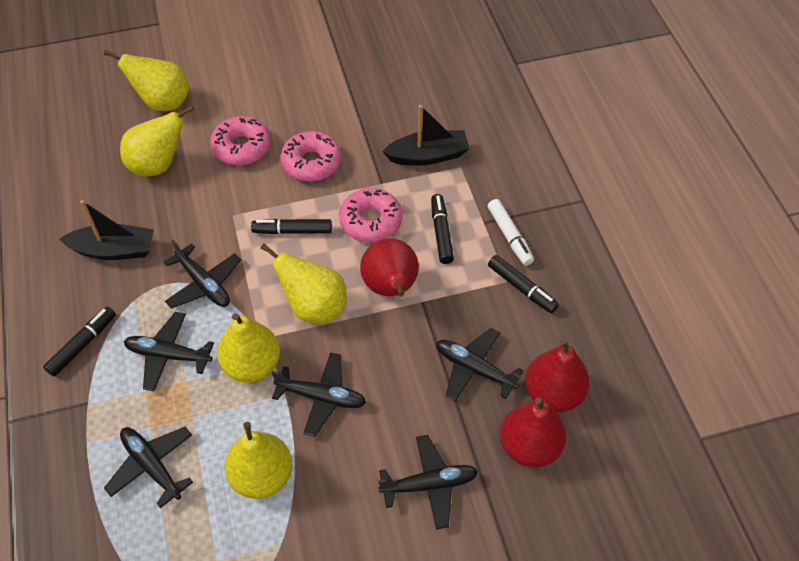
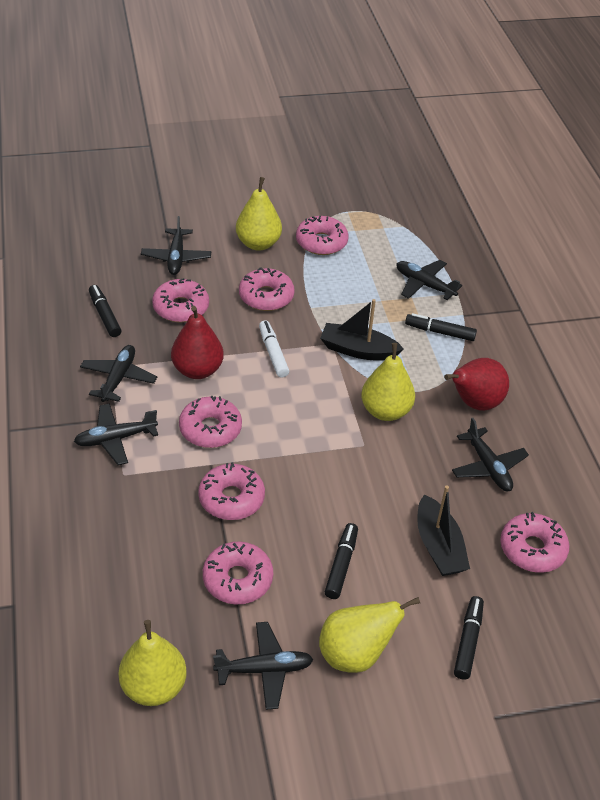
pink donut: 3 -> 7
red pear: 3 -> 2
yellow pear: 5 -> 4

